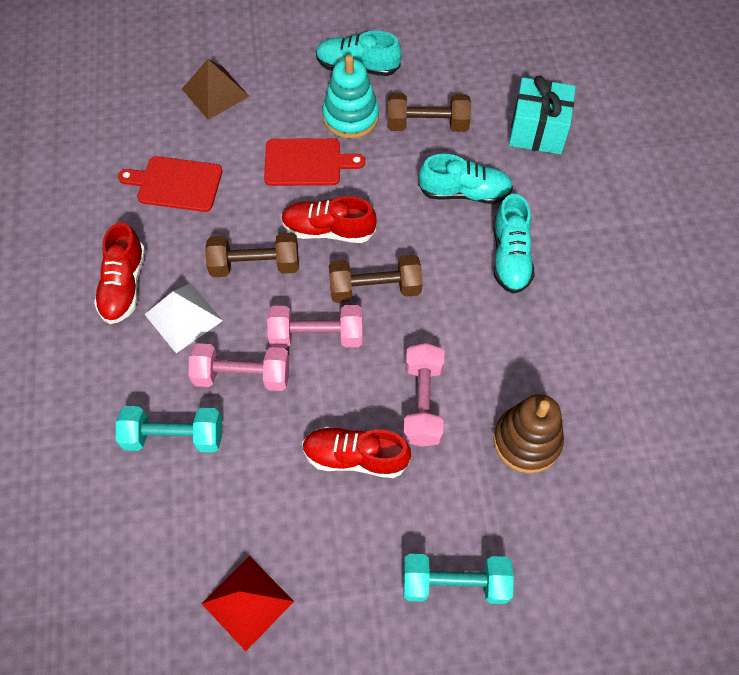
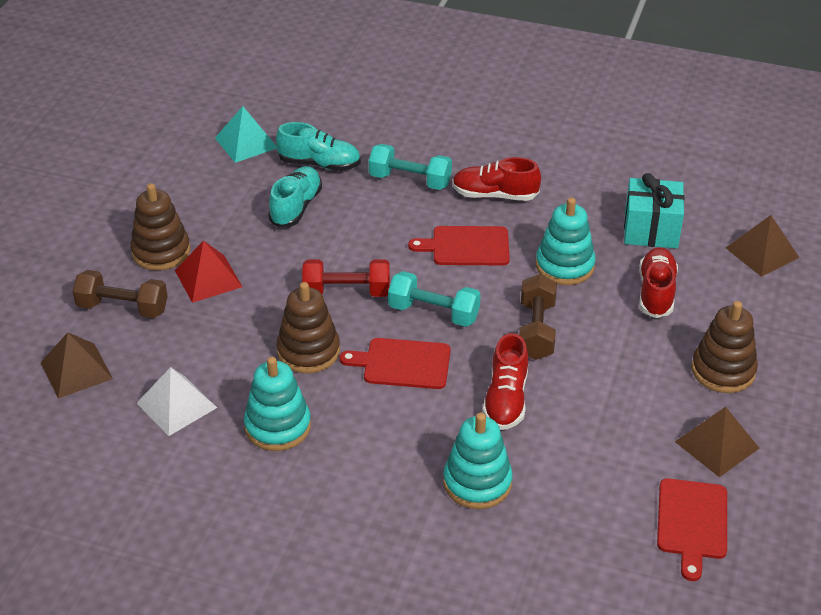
brown dumbbell: 3 -> 2
brown pyramid: 1 -> 3
brown stacking toy: 1 -> 3
pink dumbbell: 3 -> 0
red cutting board: 2 -> 3
red dumbbell: 0 -> 1
turquoise pyramid: 0 -> 1
turquoise shoe: 3 -> 2
turquoise stacking toy: 1 -> 3

